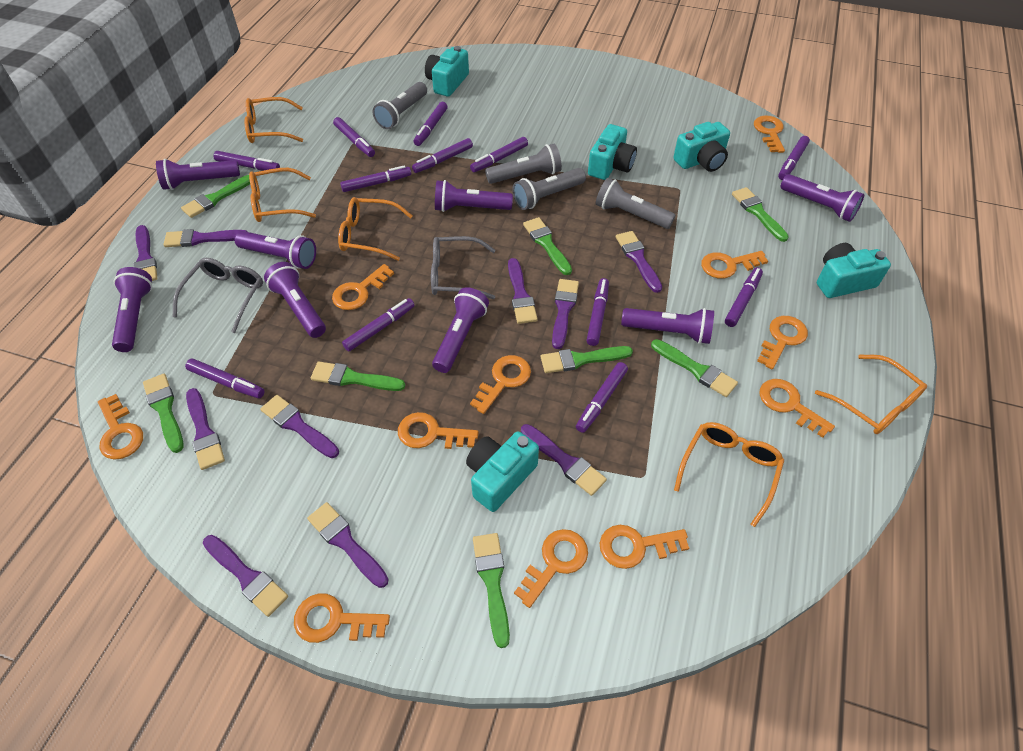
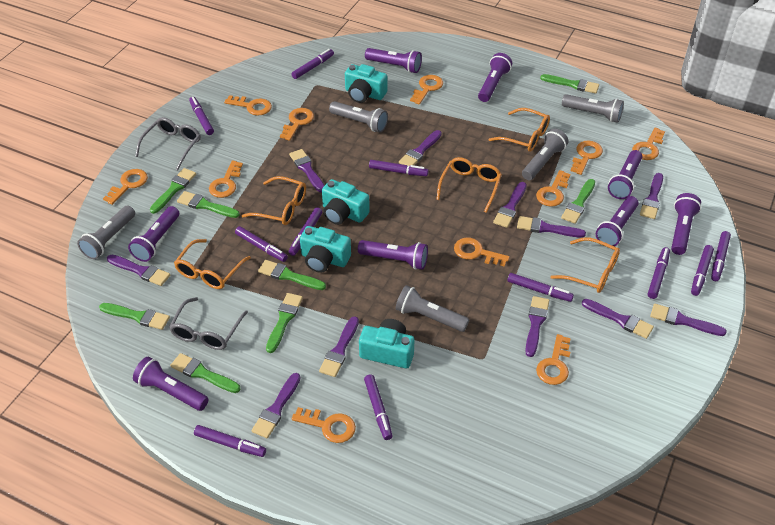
grey flashlight: 4 -> 5
purple brush: 10 -> 11
purple marker: 12 -> 11
turquoise camera: 5 -> 4

